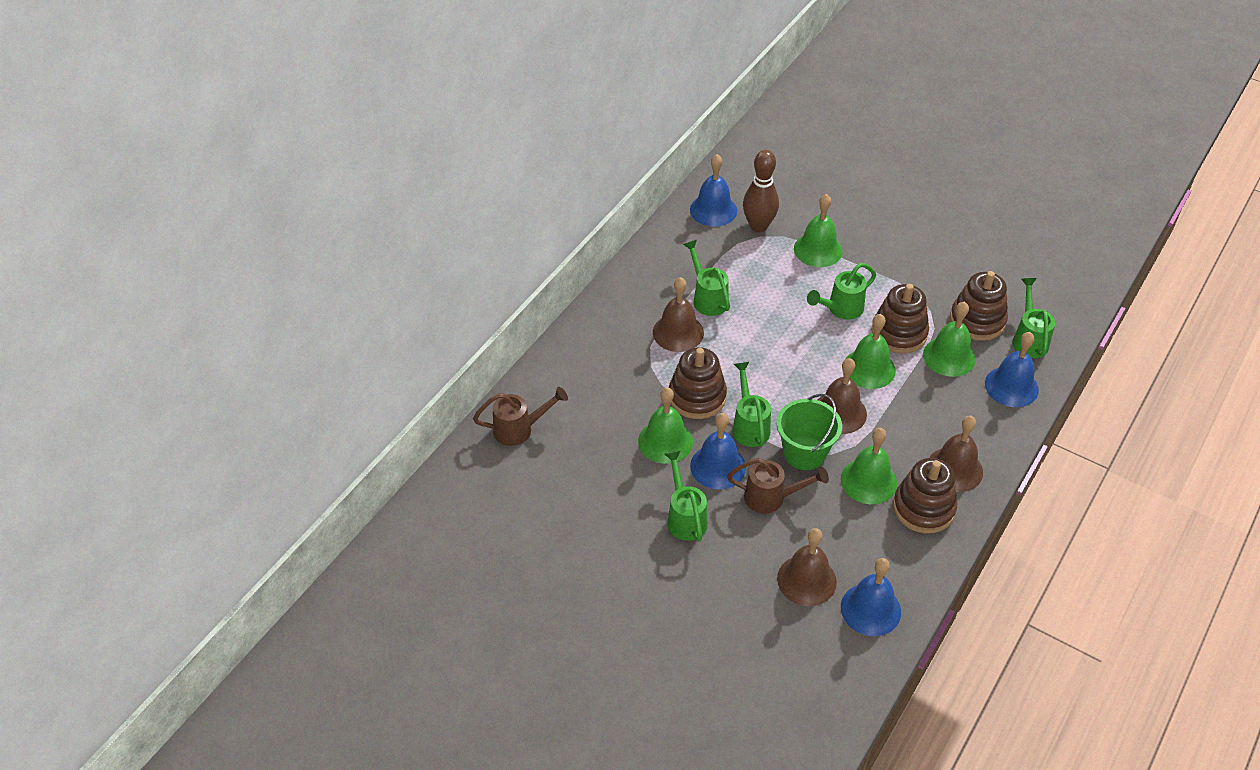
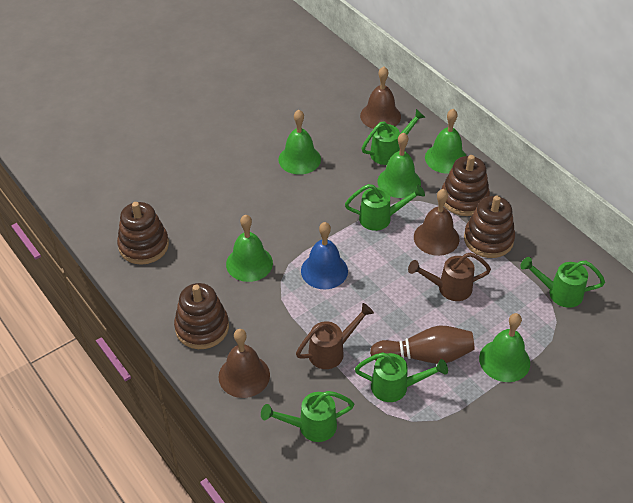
blue bell: 4 -> 1
brown bell: 4 -> 3
green bucket: 1 -> 0

